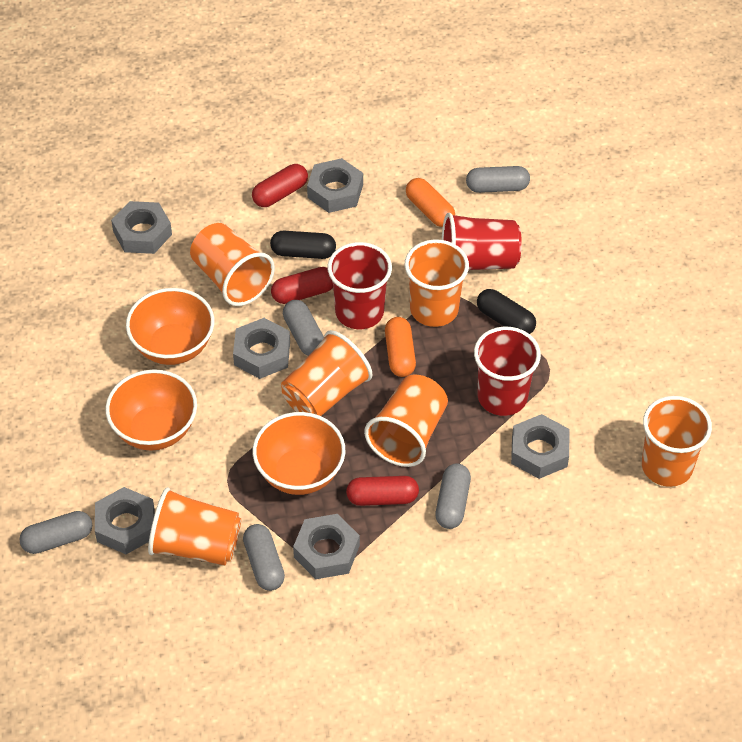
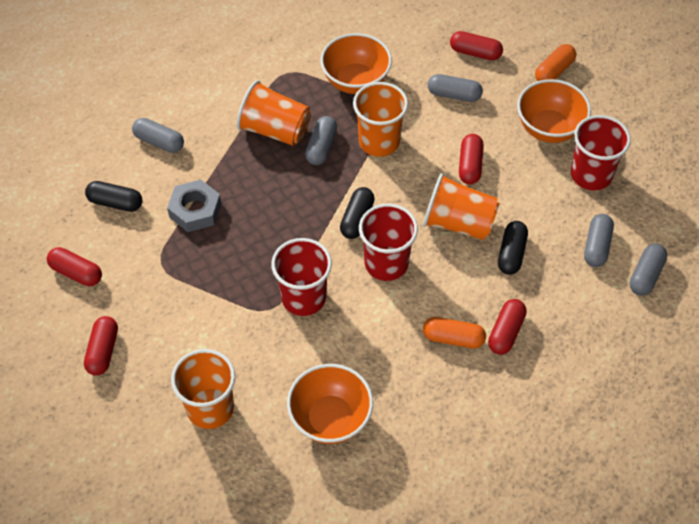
black capsule: 2 -> 3
grey nut: 6 -> 1
orange cup: 6 -> 4
red capsule: 3 -> 5

